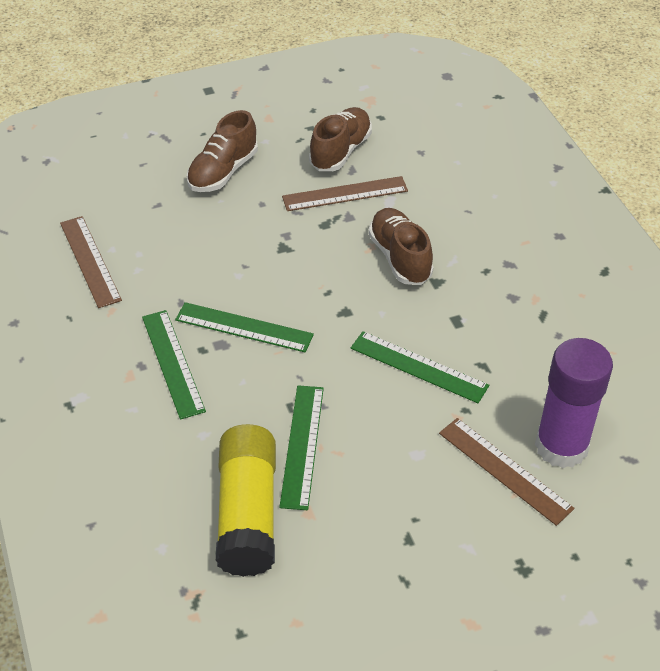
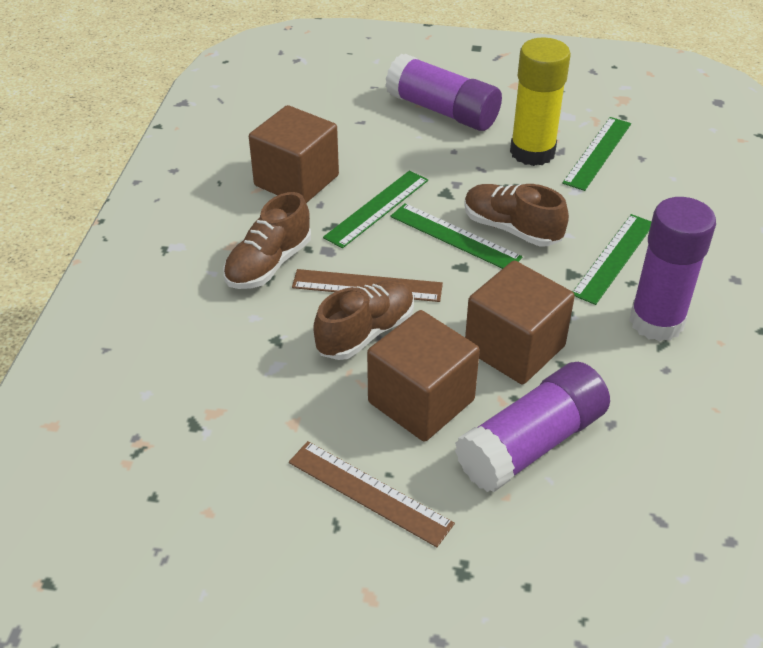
brown cube: 0 -> 3
brown ruler: 3 -> 2
purple glue stick: 1 -> 3

